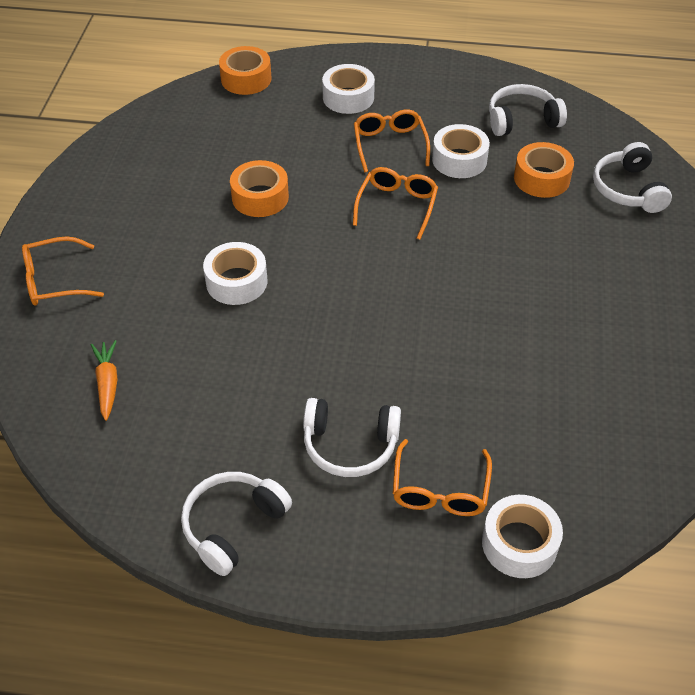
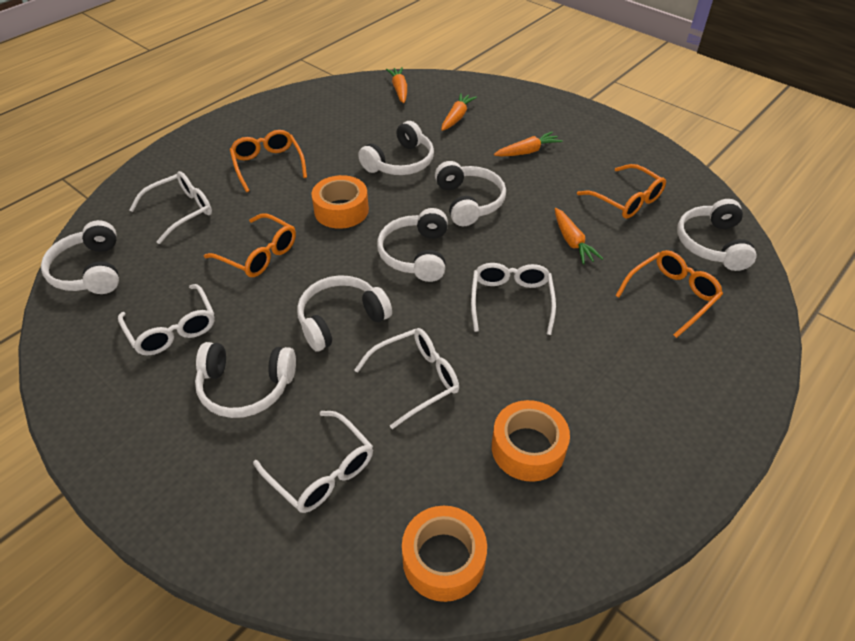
orange carrot: 1 -> 4
white glasses: 0 -> 5
white headphones: 4 -> 7
white tape: 4 -> 0

